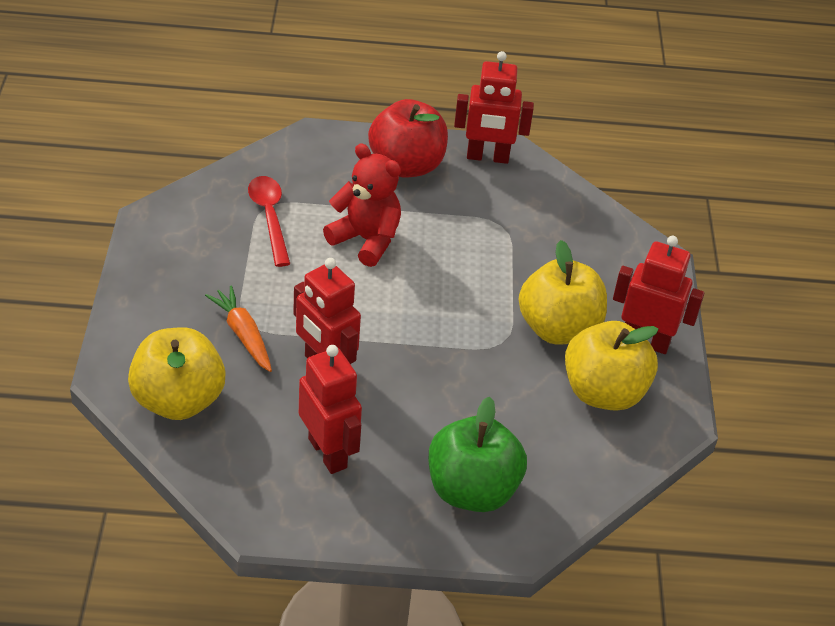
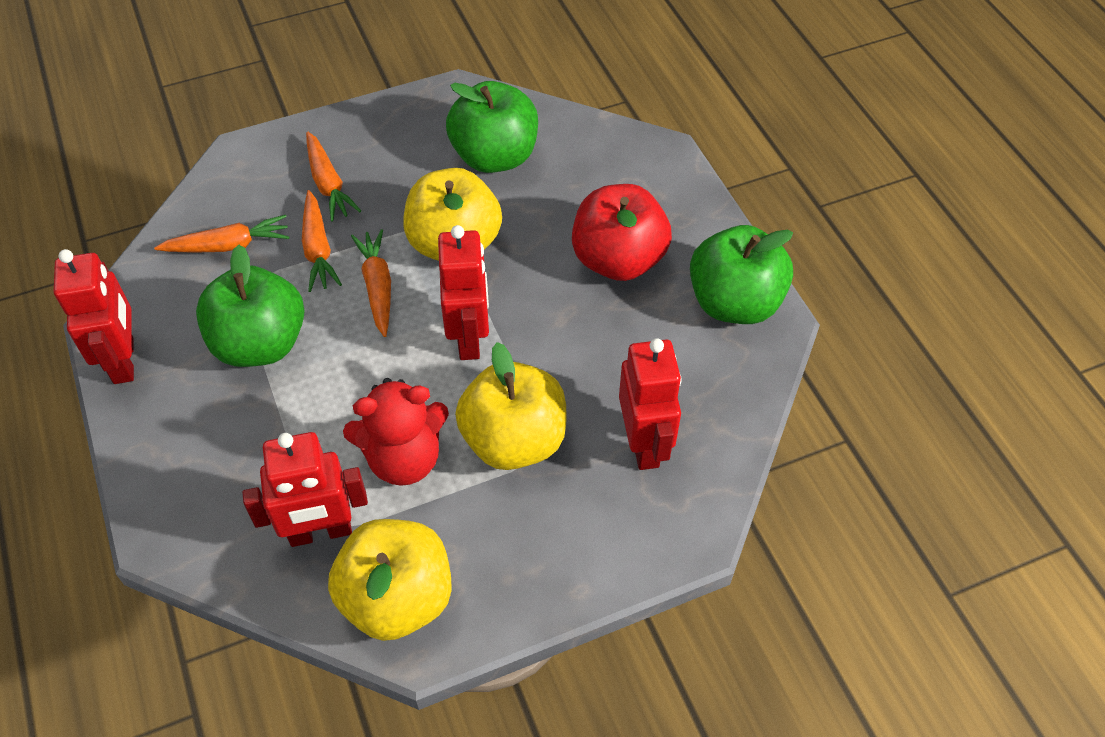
green apple: 1 -> 3
orange carrot: 1 -> 4
red spoon: 1 -> 0

